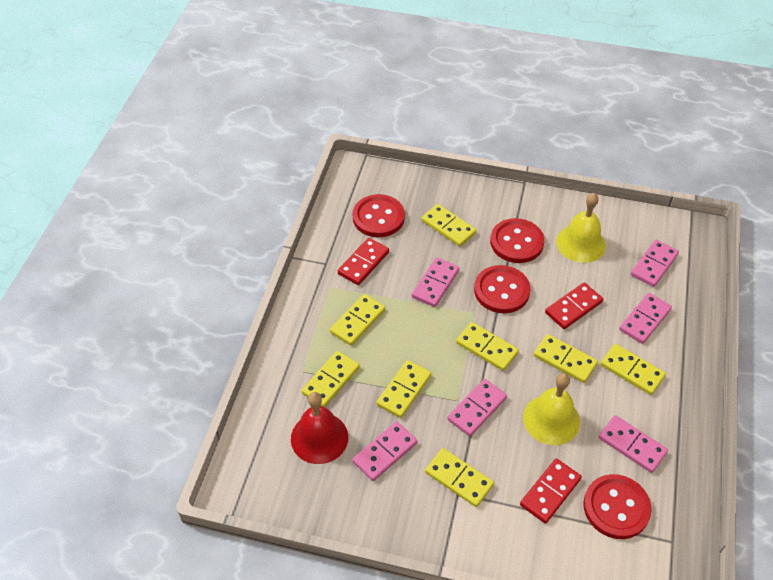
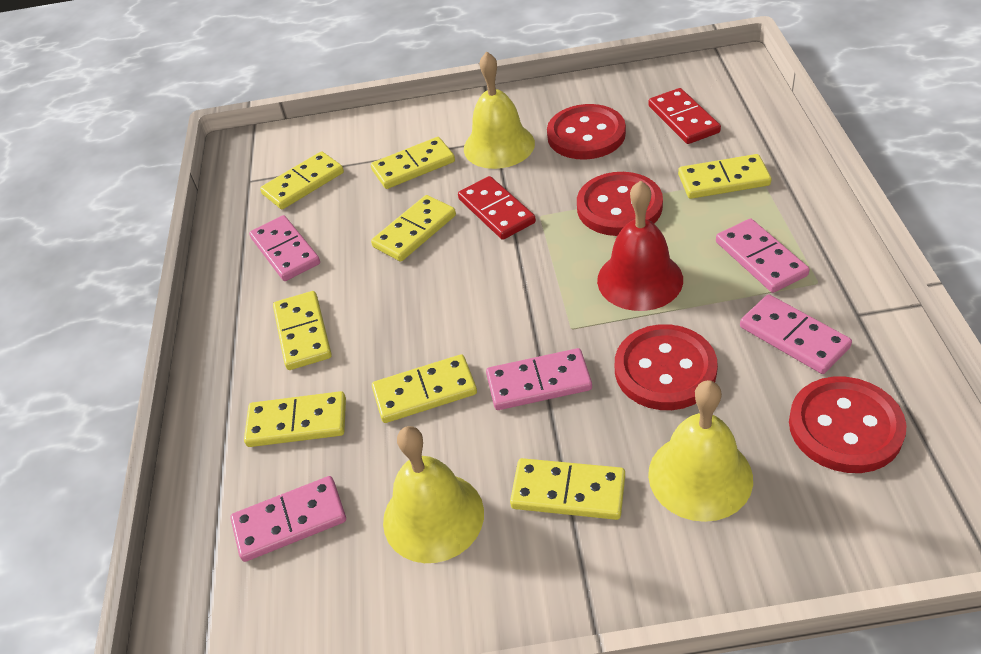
pink domino: 6 -> 5
red domino: 3 -> 2
yellow bell: 2 -> 3

